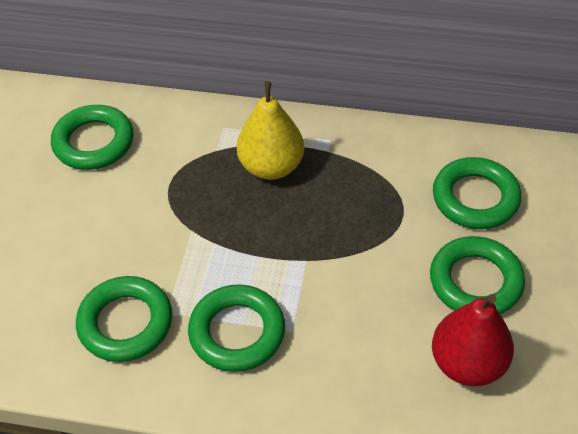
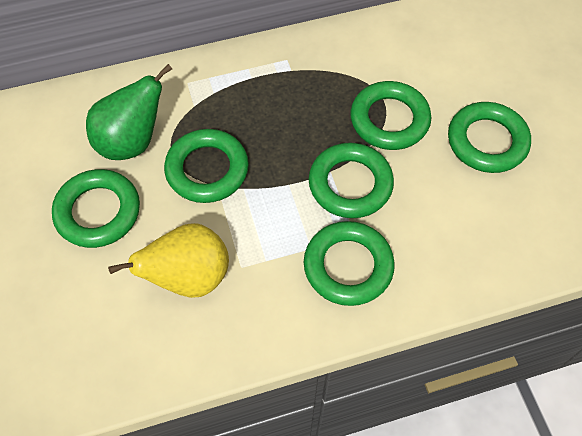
green pear: 0 -> 1
green ring: 5 -> 6
red pear: 1 -> 0

